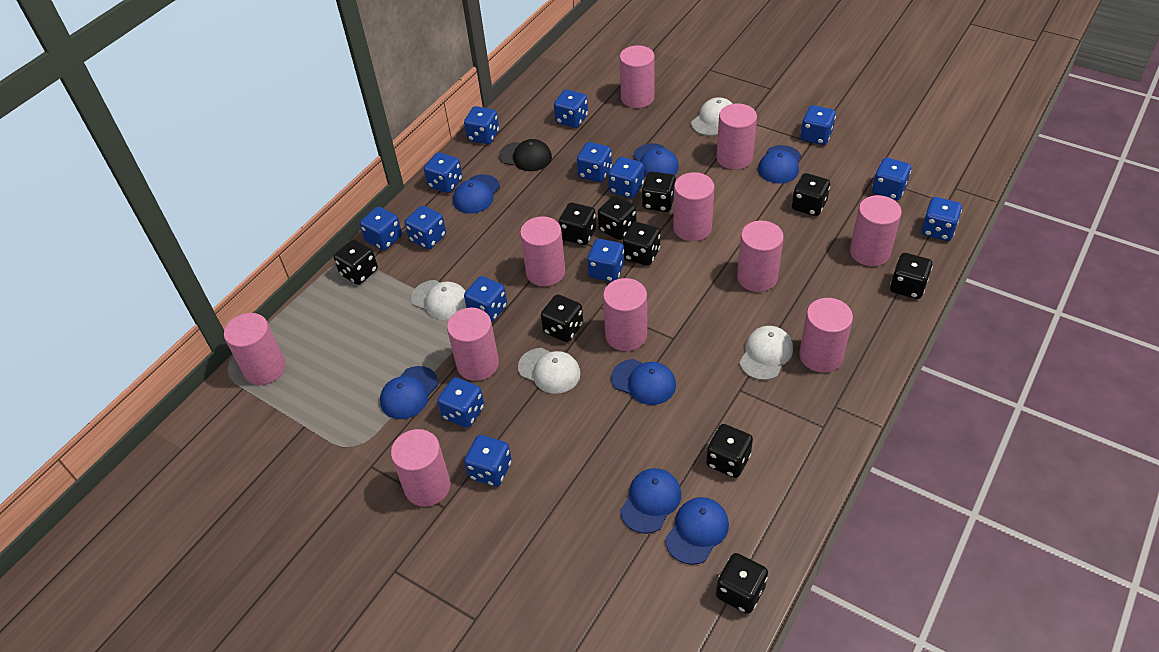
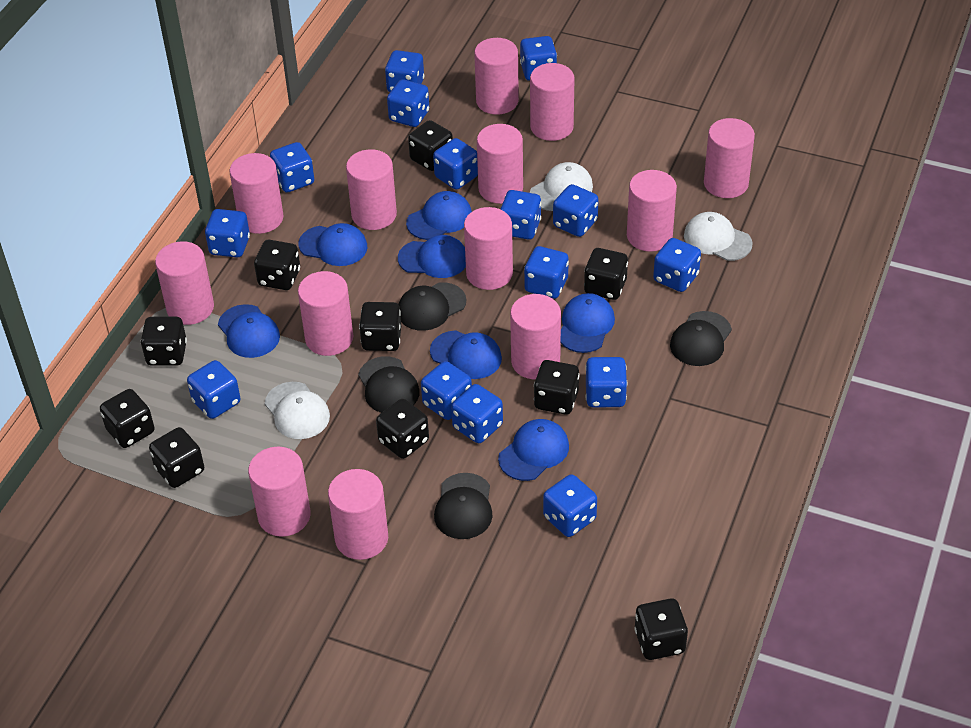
black cap: 1 -> 4
blue dice: 14 -> 15
pink cylinder: 11 -> 13
white cap: 4 -> 3

